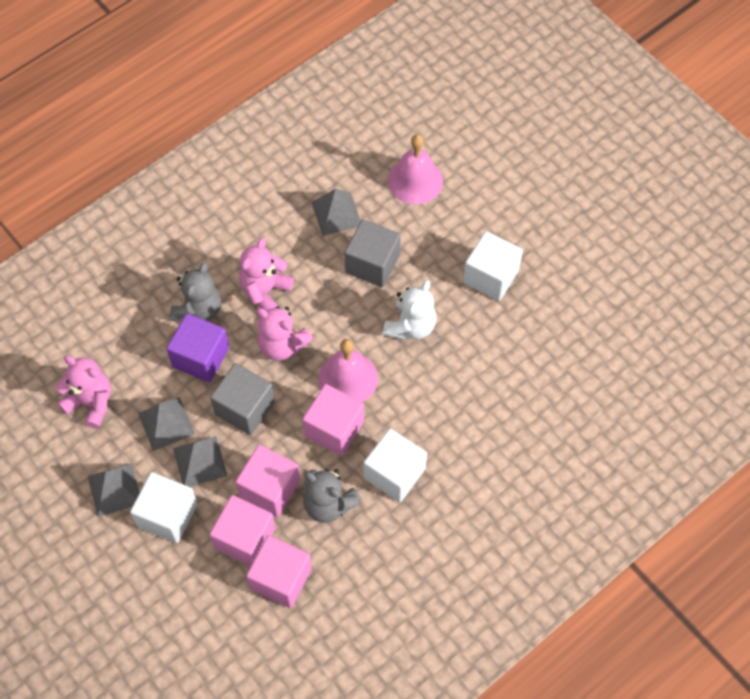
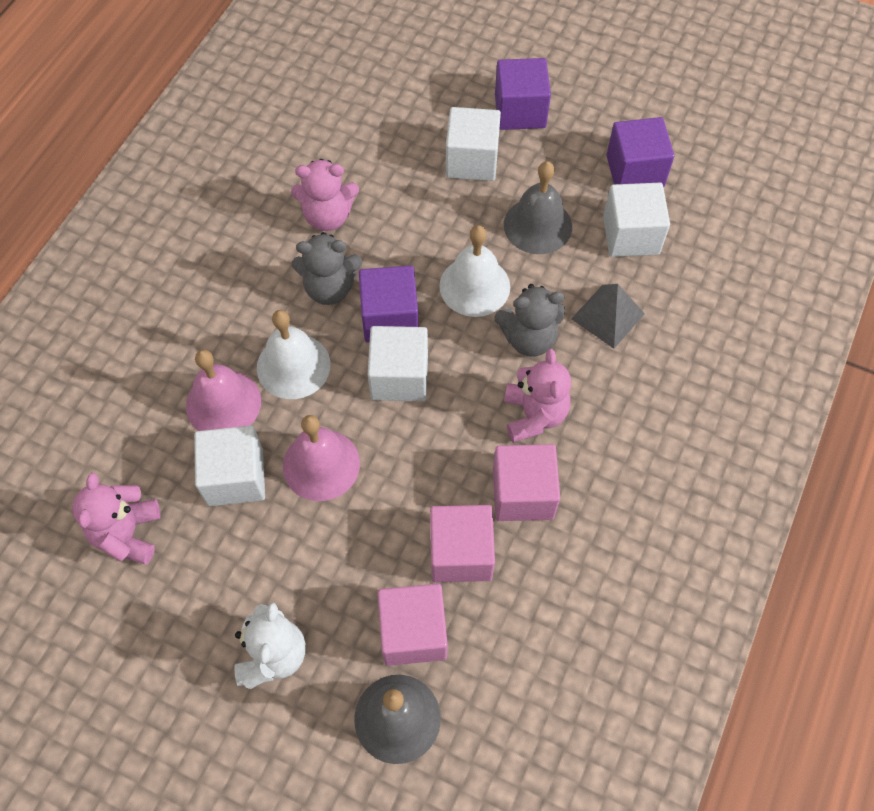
grey bell: 0 -> 2
grey cube: 2 -> 0
grey pyramid: 4 -> 1
pink cube: 4 -> 3
purple cube: 1 -> 3
white bell: 0 -> 2
white cube: 3 -> 4

